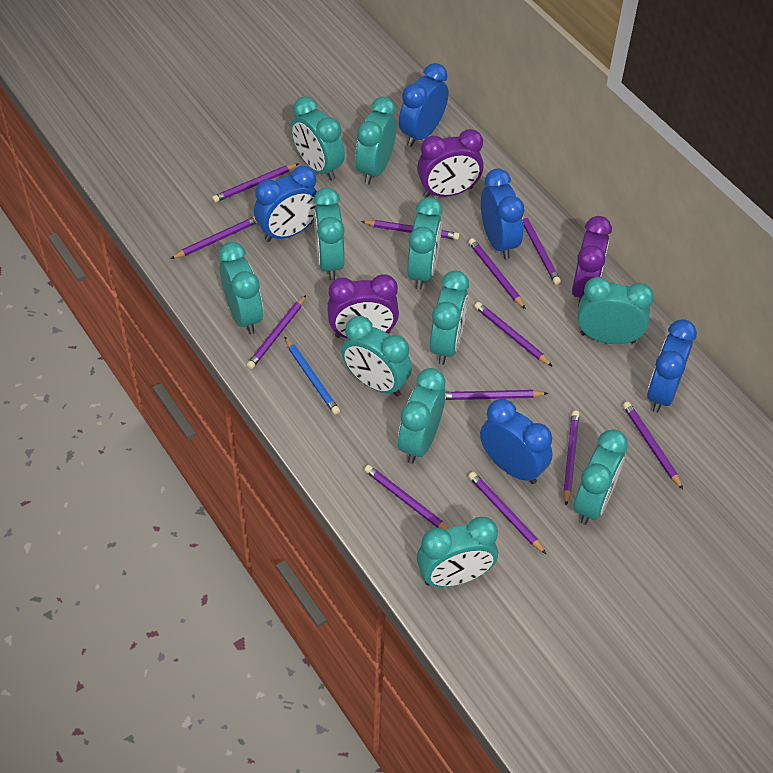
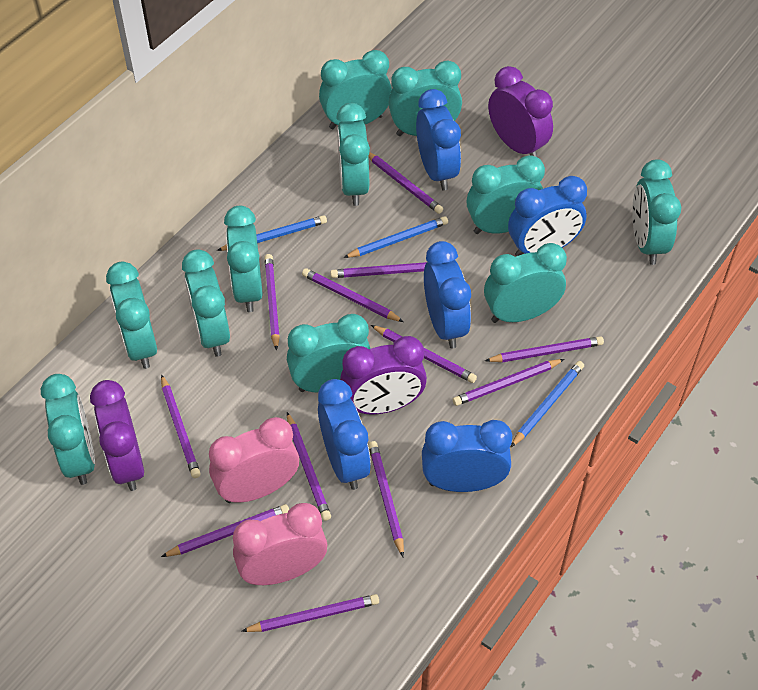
blue pencil: 1 -> 3
pink clock: 0 -> 2

